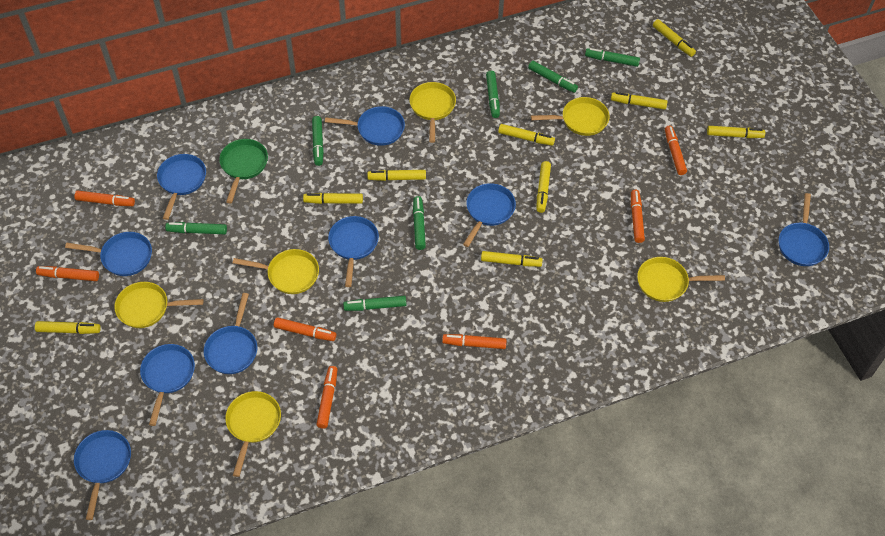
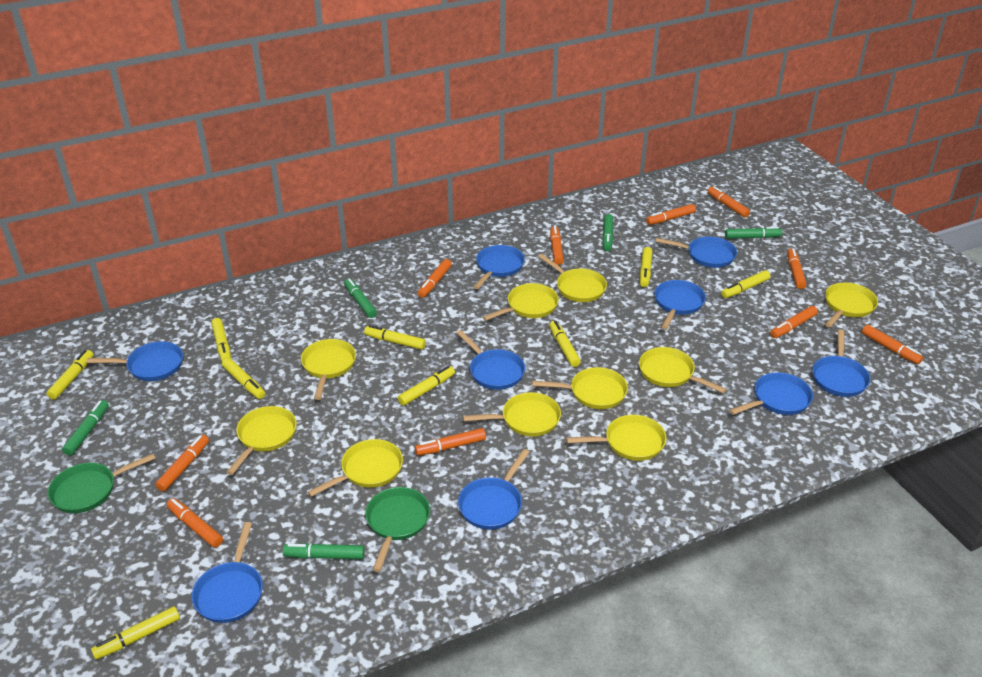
green marker: 7 -> 5
green pan: 1 -> 2
orange marker: 7 -> 10
yellow pan: 6 -> 10

